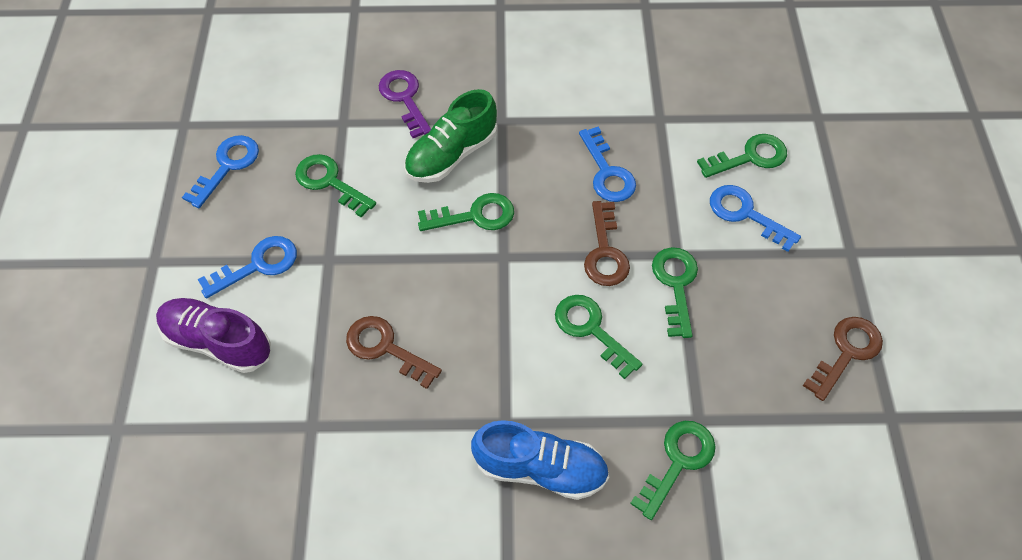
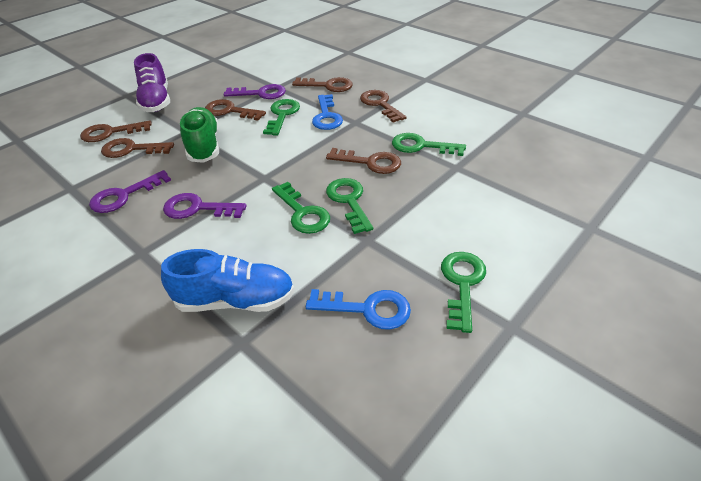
blue key: 4 -> 2
brown key: 3 -> 6
green key: 6 -> 5
purple key: 1 -> 3

